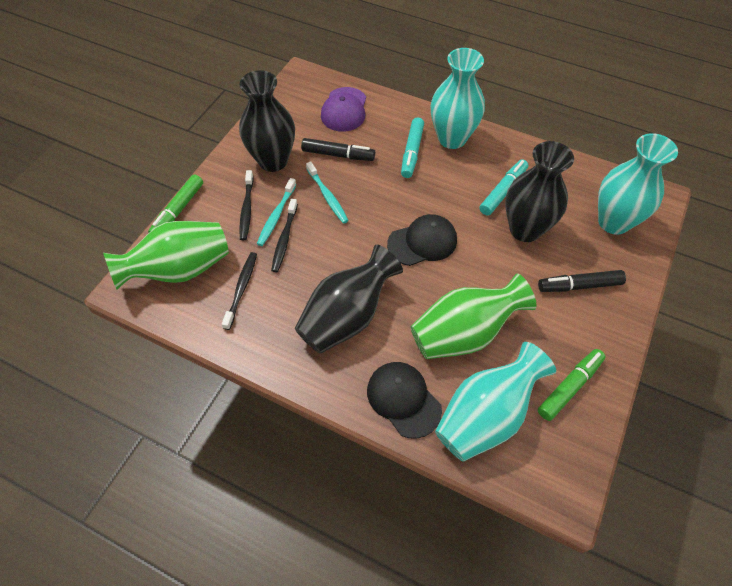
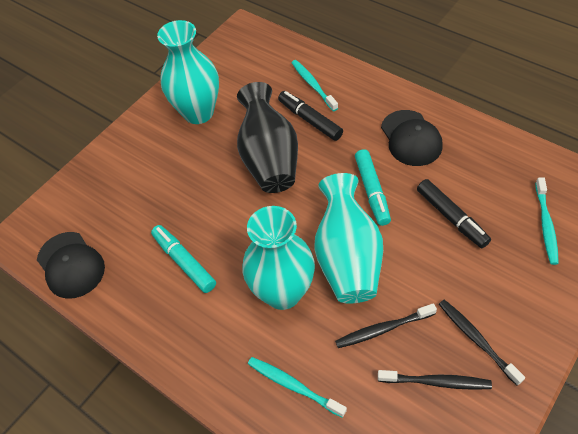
black vase: 3 -> 1
green marker: 2 -> 0
green vase: 2 -> 0
purple cap: 1 -> 0
turquoise toothbrush: 2 -> 3

